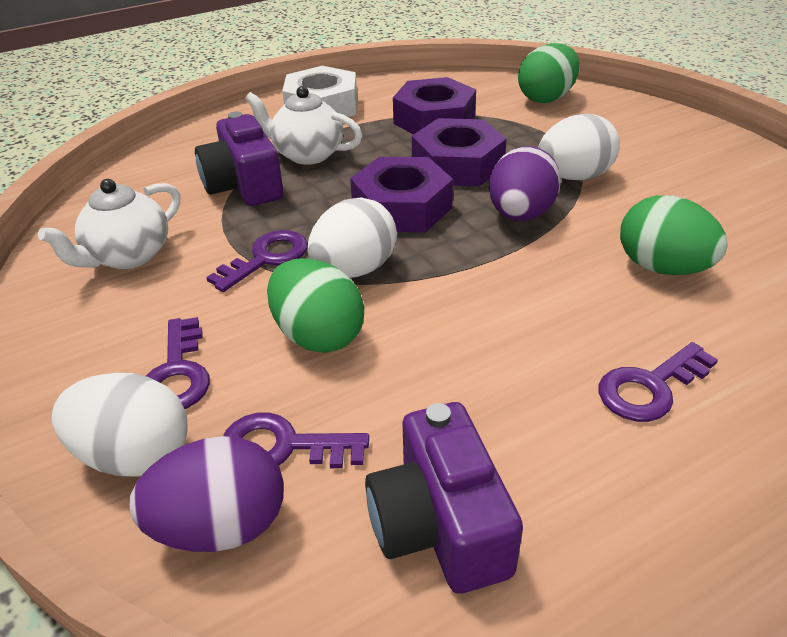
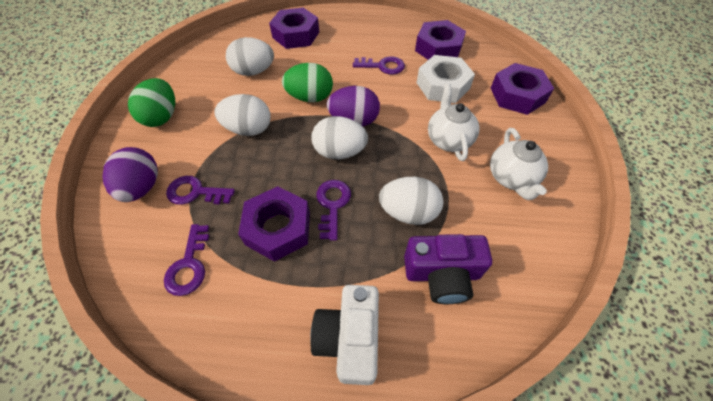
green egg: 3 -> 2
purple camera: 2 -> 1
purple nut: 3 -> 4
white camera: 0 -> 1
white egg: 3 -> 4

